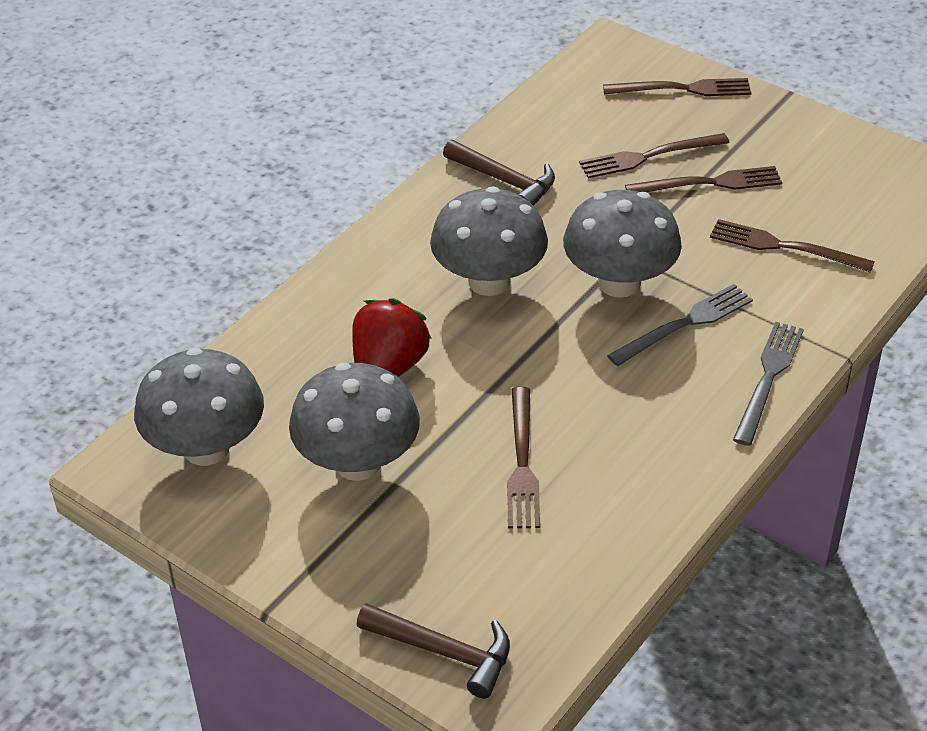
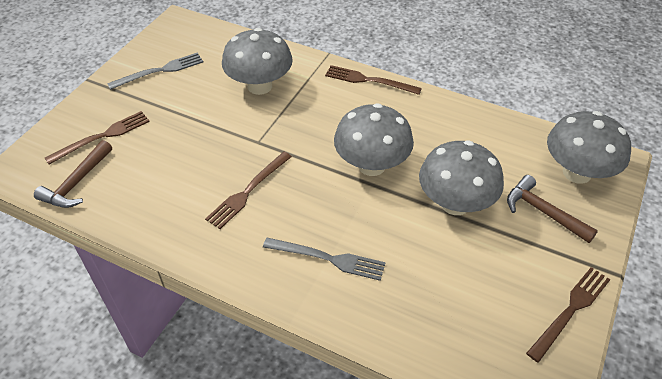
brown fork: 5 -> 4
red strawberry: 1 -> 0

